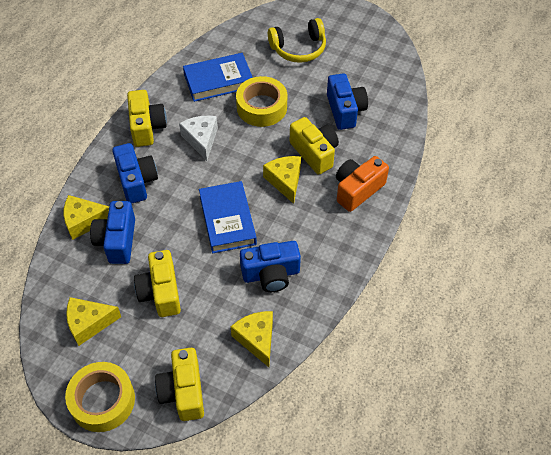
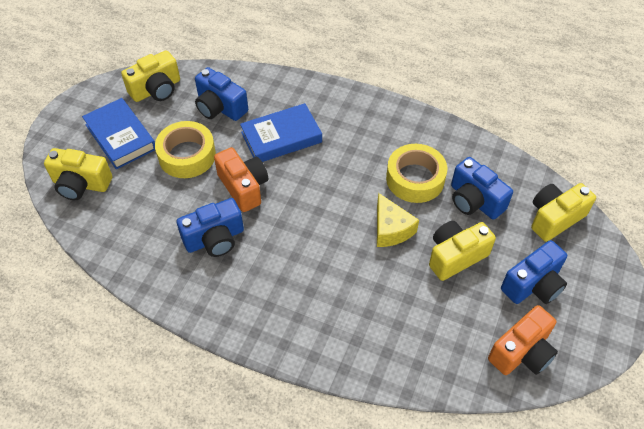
orange camera: 1 -> 2
white cheese: 1 -> 0
yellow cheese: 4 -> 1
yellow headphones: 1 -> 0

